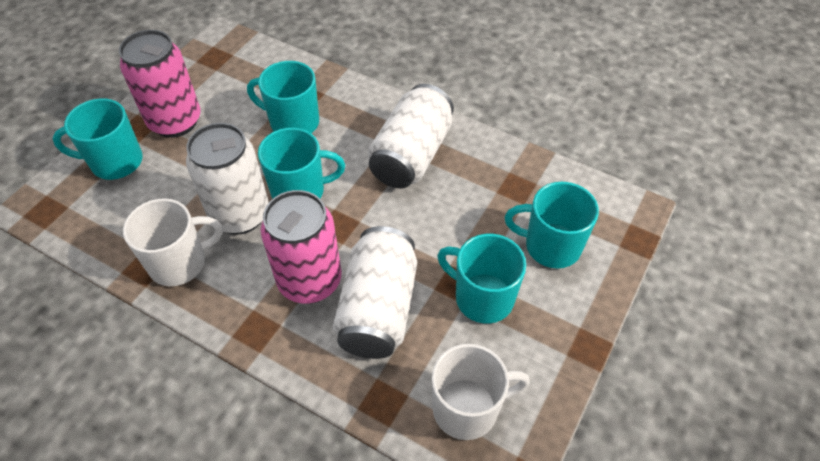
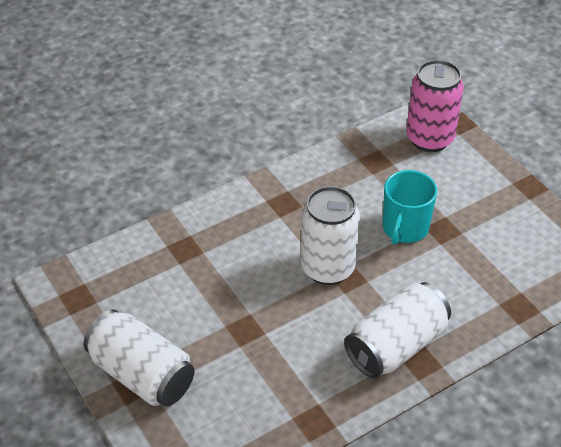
pink can: 2 -> 1
turquoise mug: 5 -> 1
white mug: 2 -> 0

